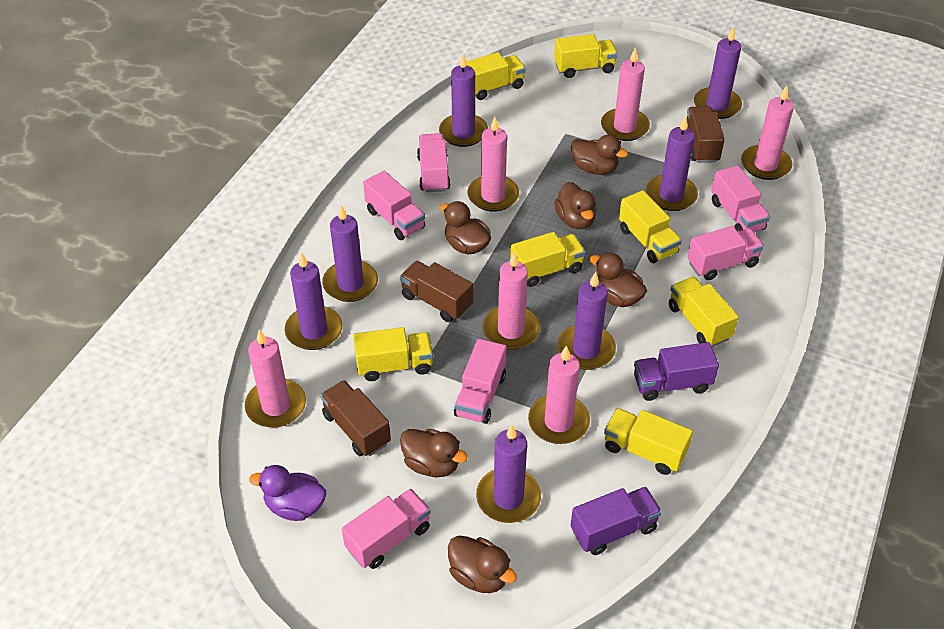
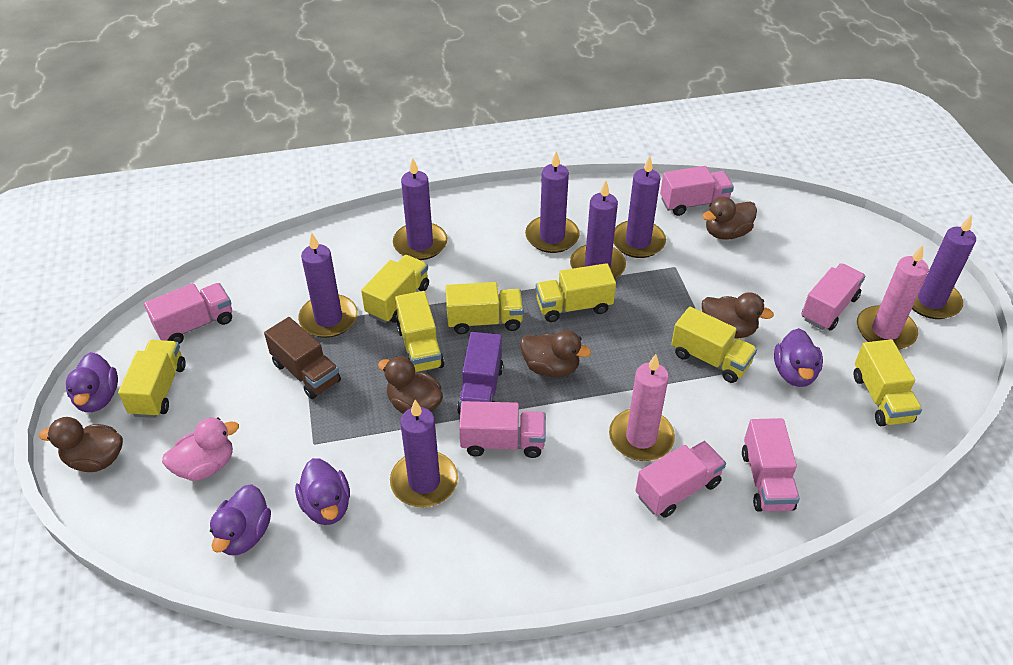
brown duck: 6 -> 5
brown truck: 3 -> 1
pink candle: 6 -> 2
pink duck: 0 -> 1
purple duck: 1 -> 4
purple truck: 2 -> 1

